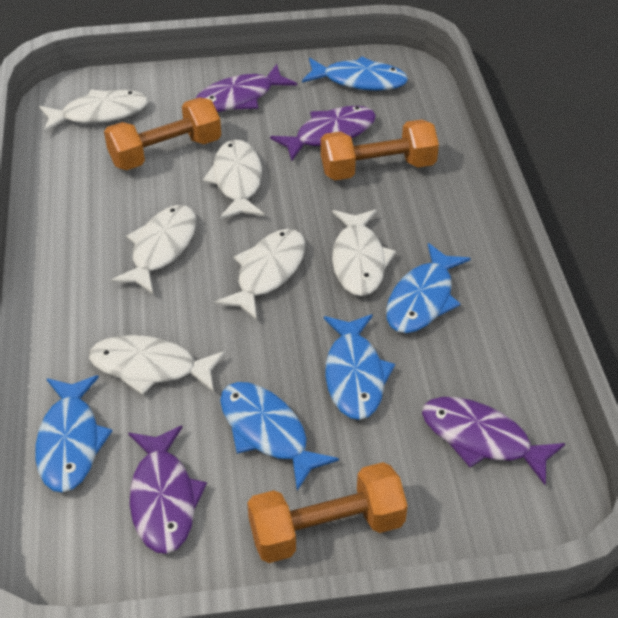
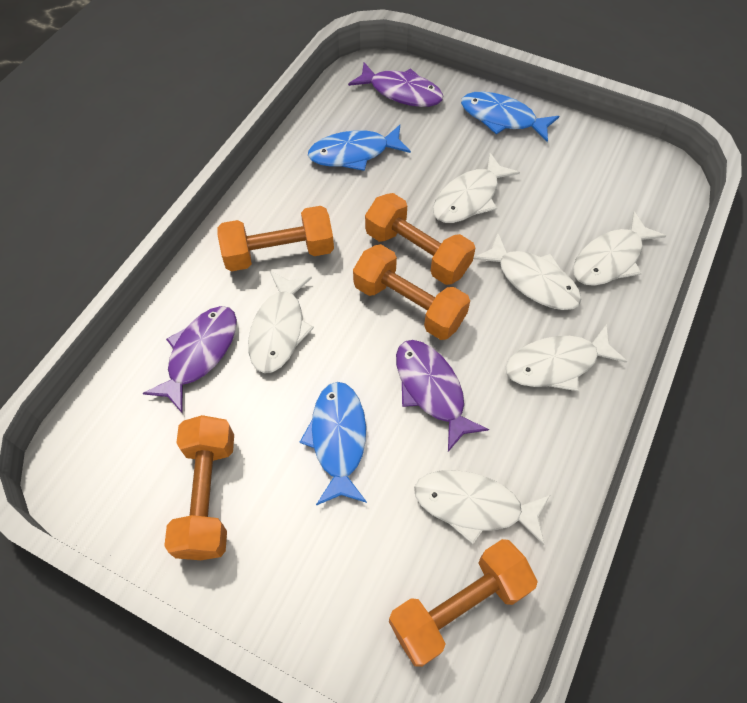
blue fish: 5 -> 3
orange dumbbell: 3 -> 5
purple fish: 4 -> 3

